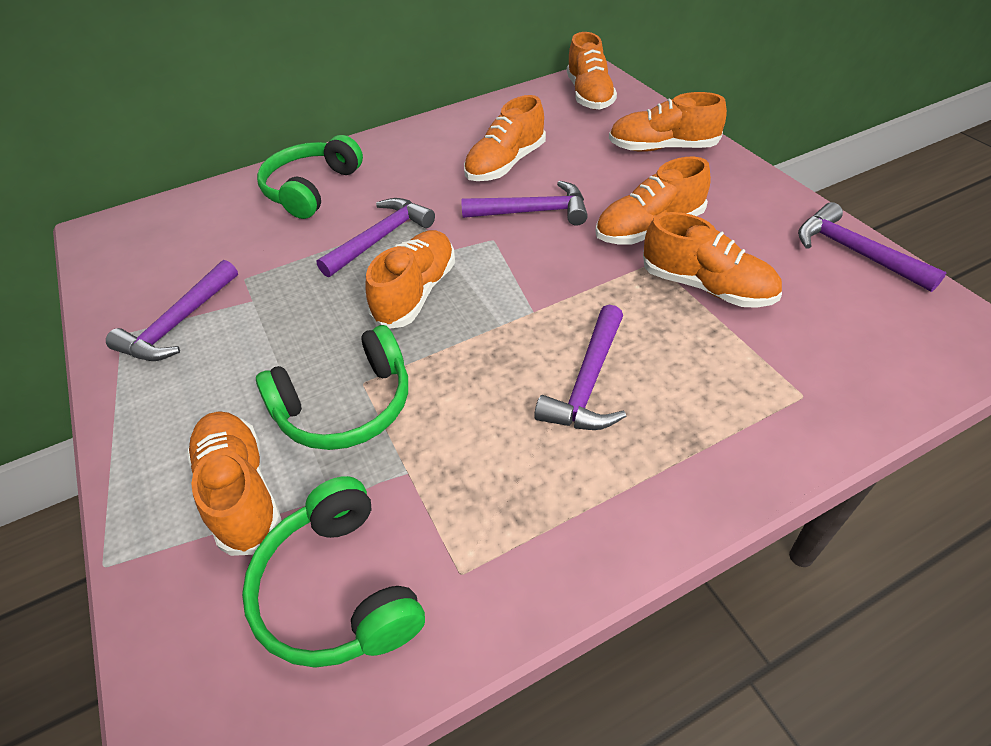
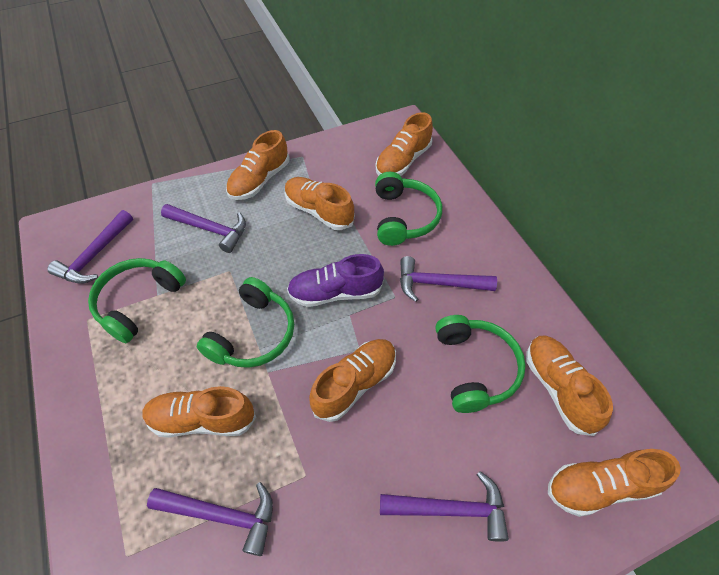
green headphones: 3 -> 4
purple shoe: 0 -> 1

